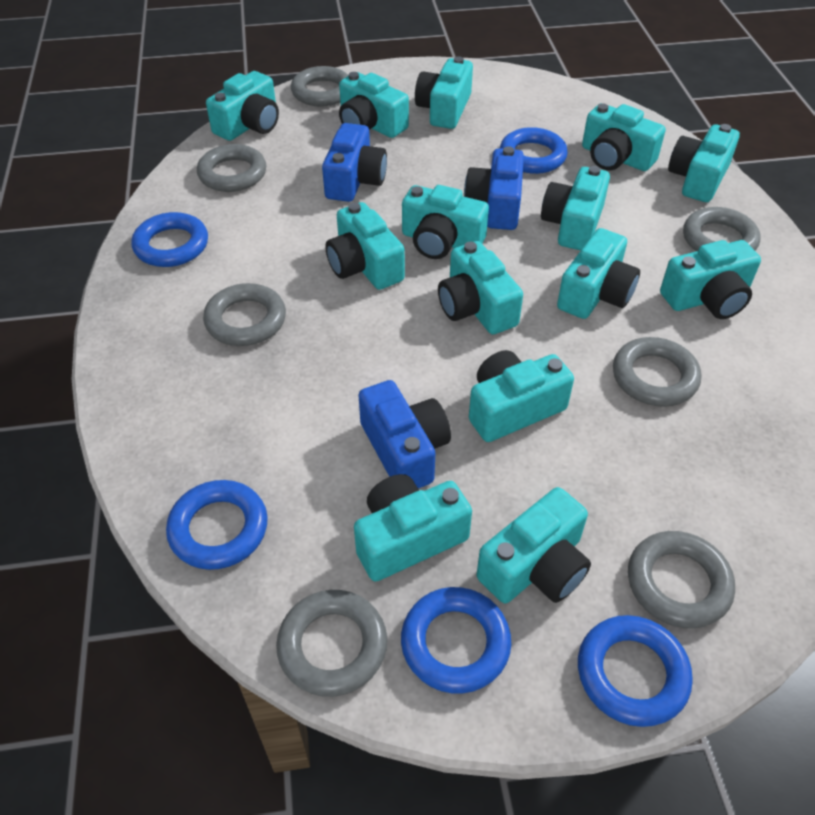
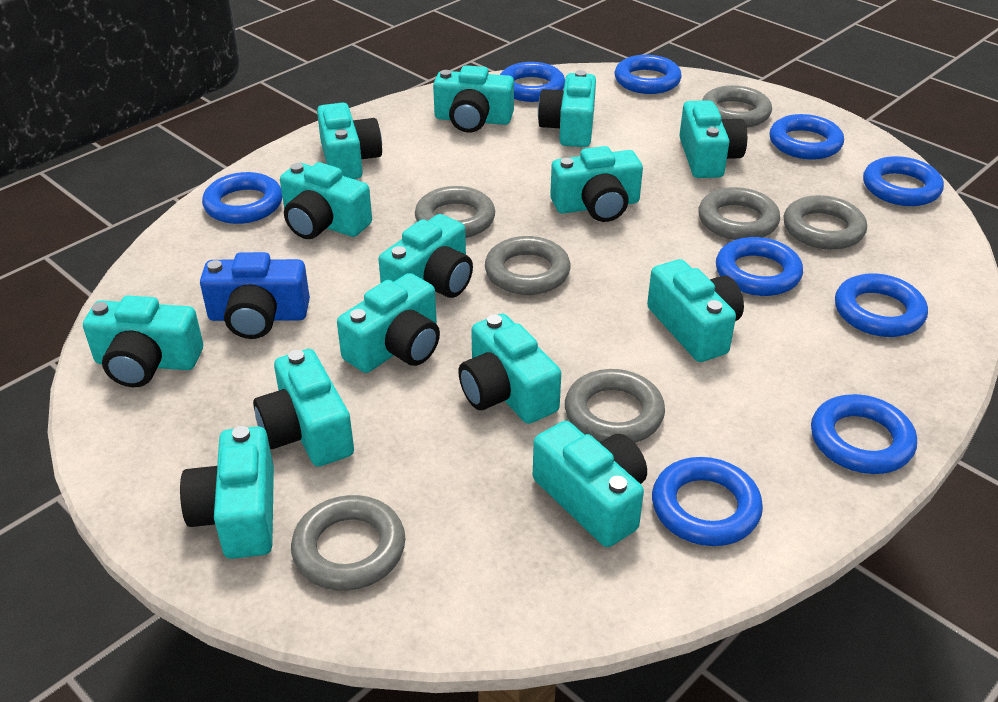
blue camera: 3 -> 1
blue ring: 5 -> 9

